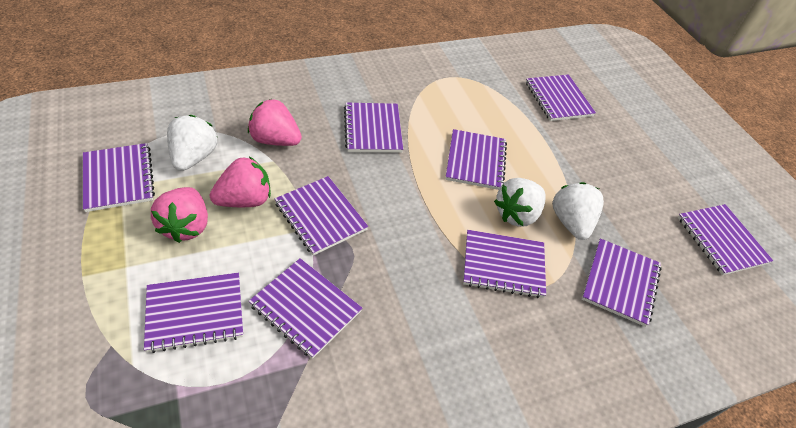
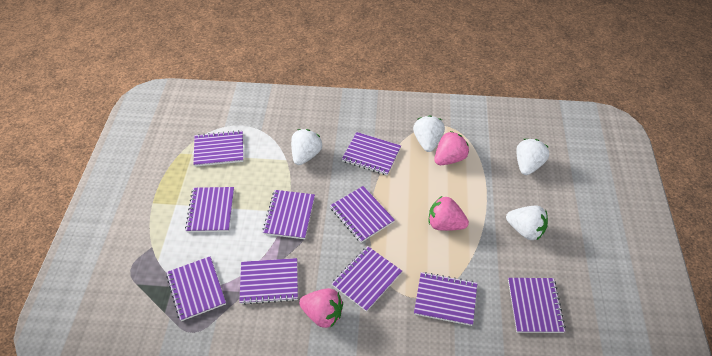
white strawberry: 3 -> 4

